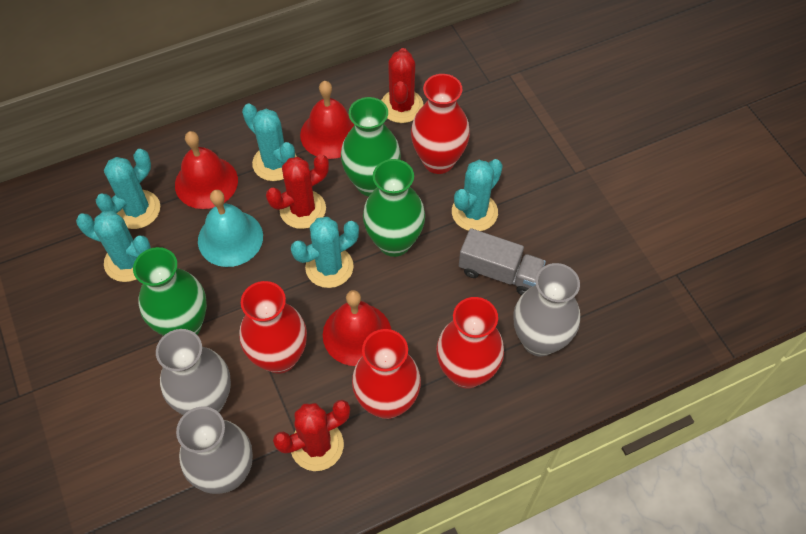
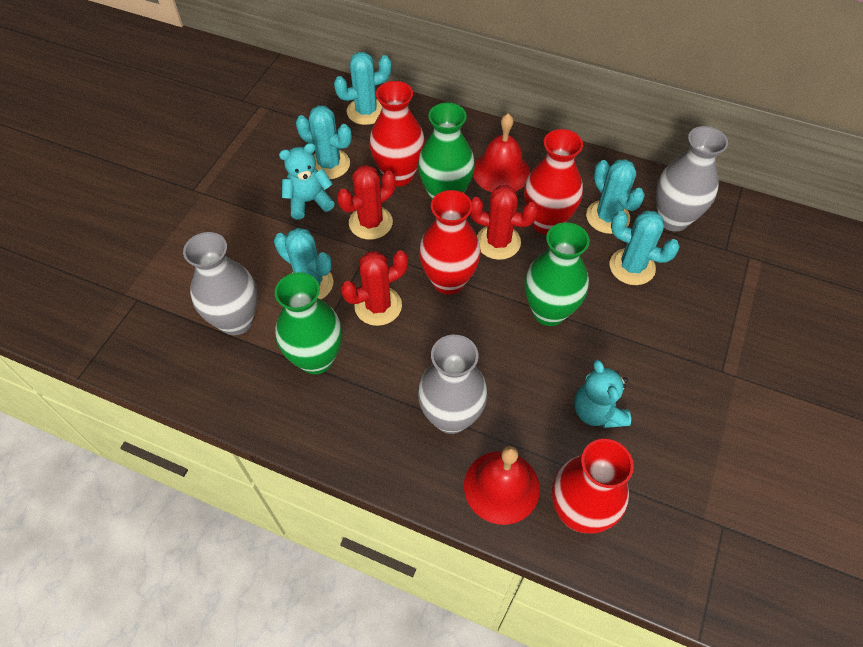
grey truck: 1 -> 0
red bell: 3 -> 2
turquoise bell: 1 -> 0
turquoise teddy bear: 0 -> 2

